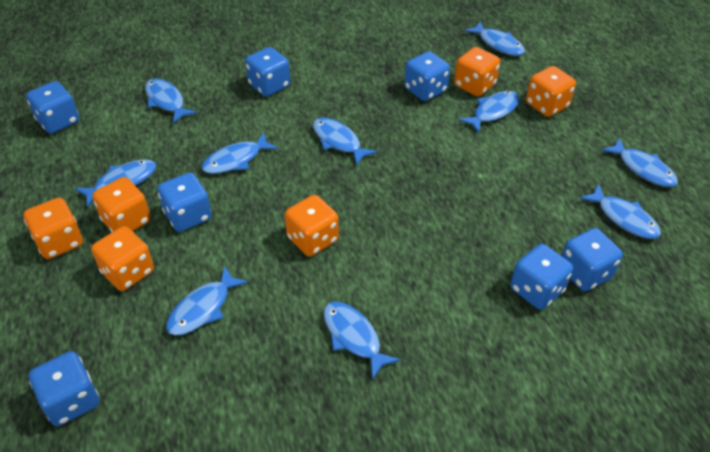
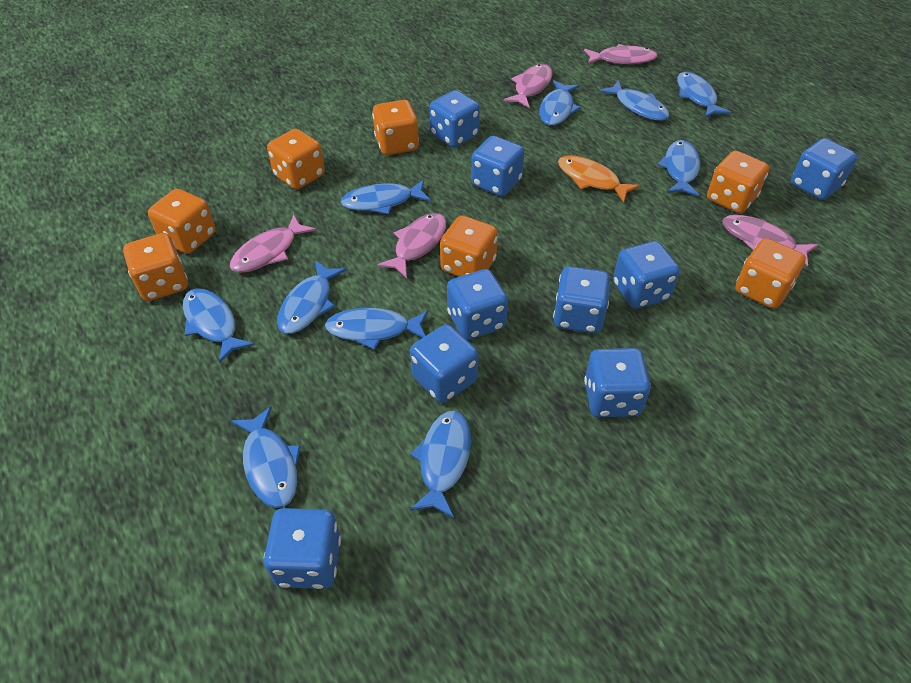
blue dice: 7 -> 9
orange dice: 6 -> 7
orange fish: 0 -> 1
pink fish: 0 -> 5

